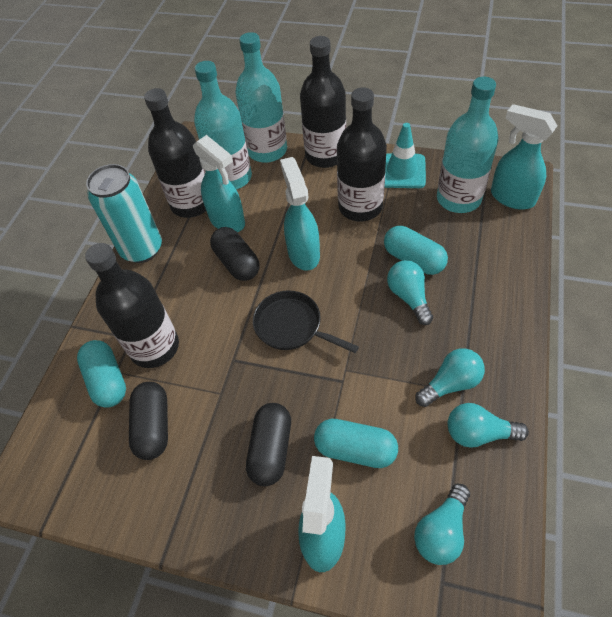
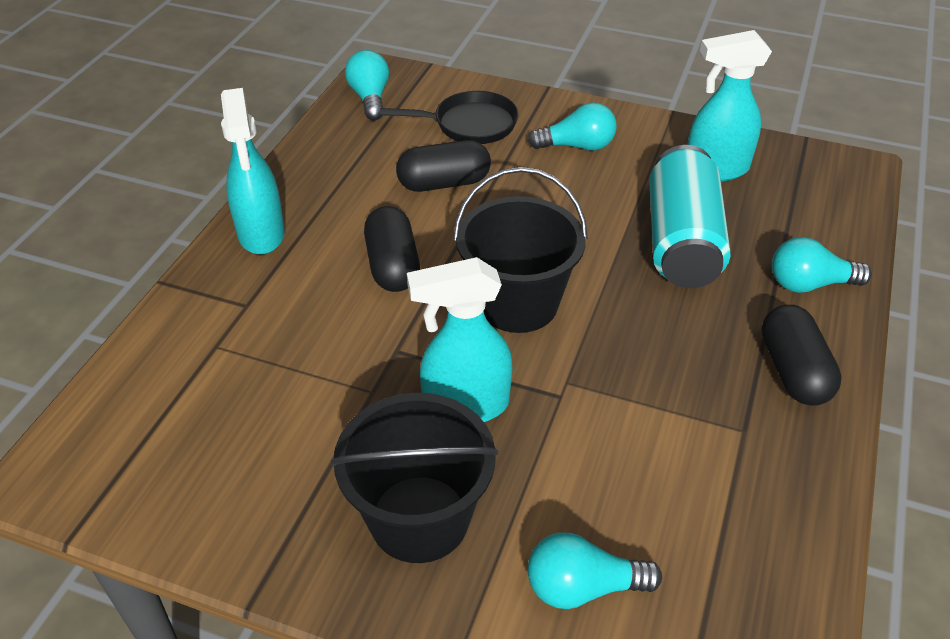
black bottle: 4 -> 0
black bucket: 0 -> 2
turquoise bottle: 3 -> 0
turquoise capsule: 3 -> 0
turquoise spray bottle: 4 -> 3
turquoise traffic cone: 1 -> 0

